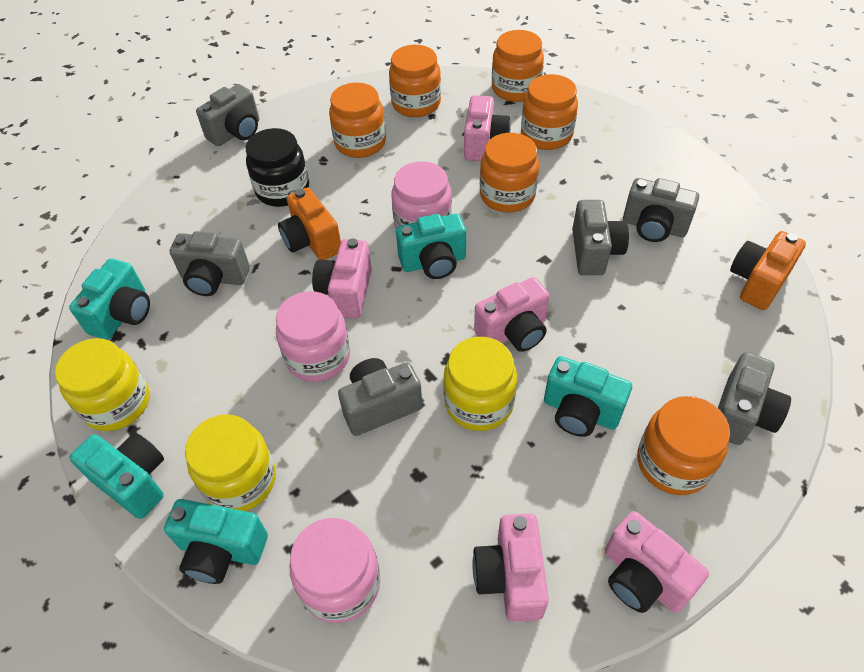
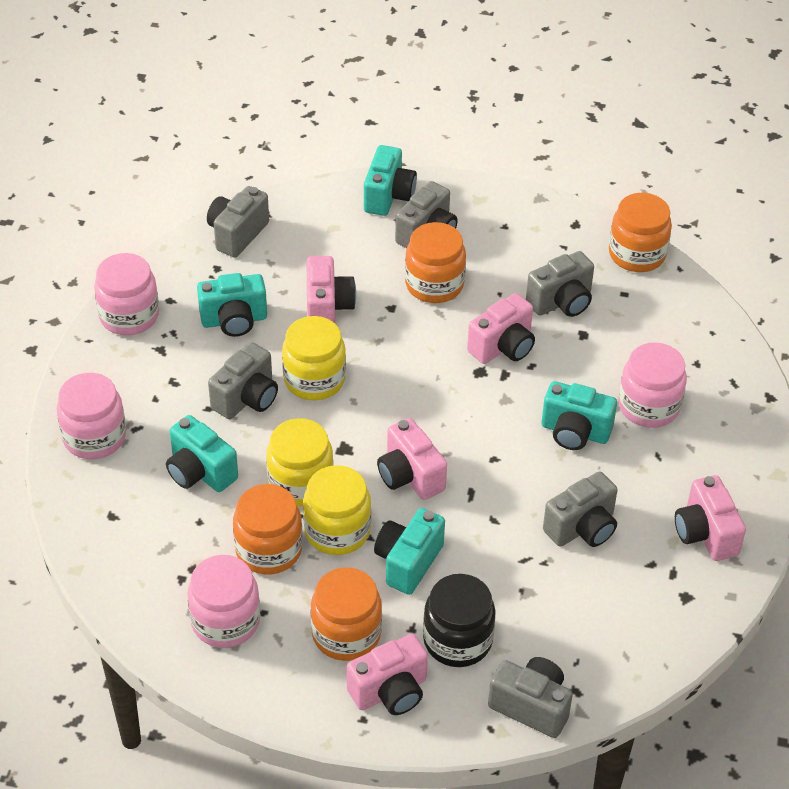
orange camera: 2 -> 0
orange jar: 6 -> 4
pink jar: 3 -> 4

